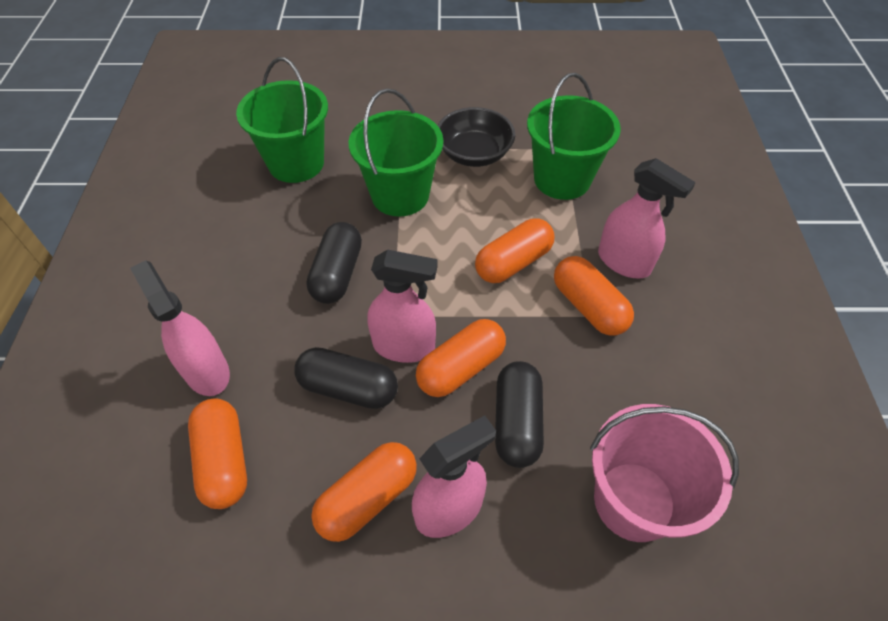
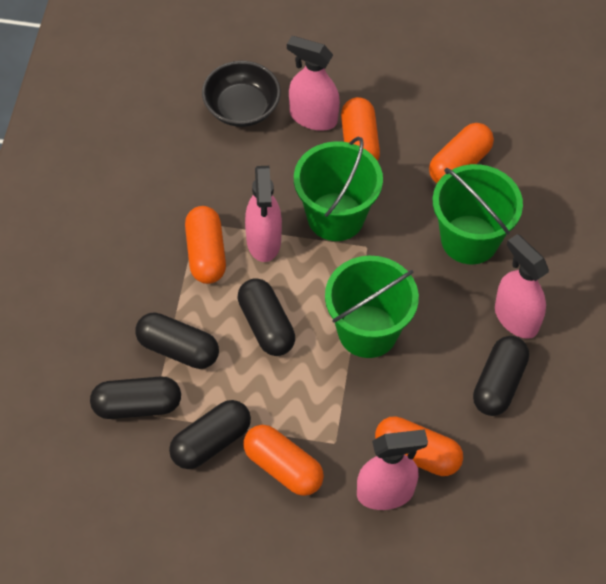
black capsule: 3 -> 5
pink bucket: 1 -> 0

